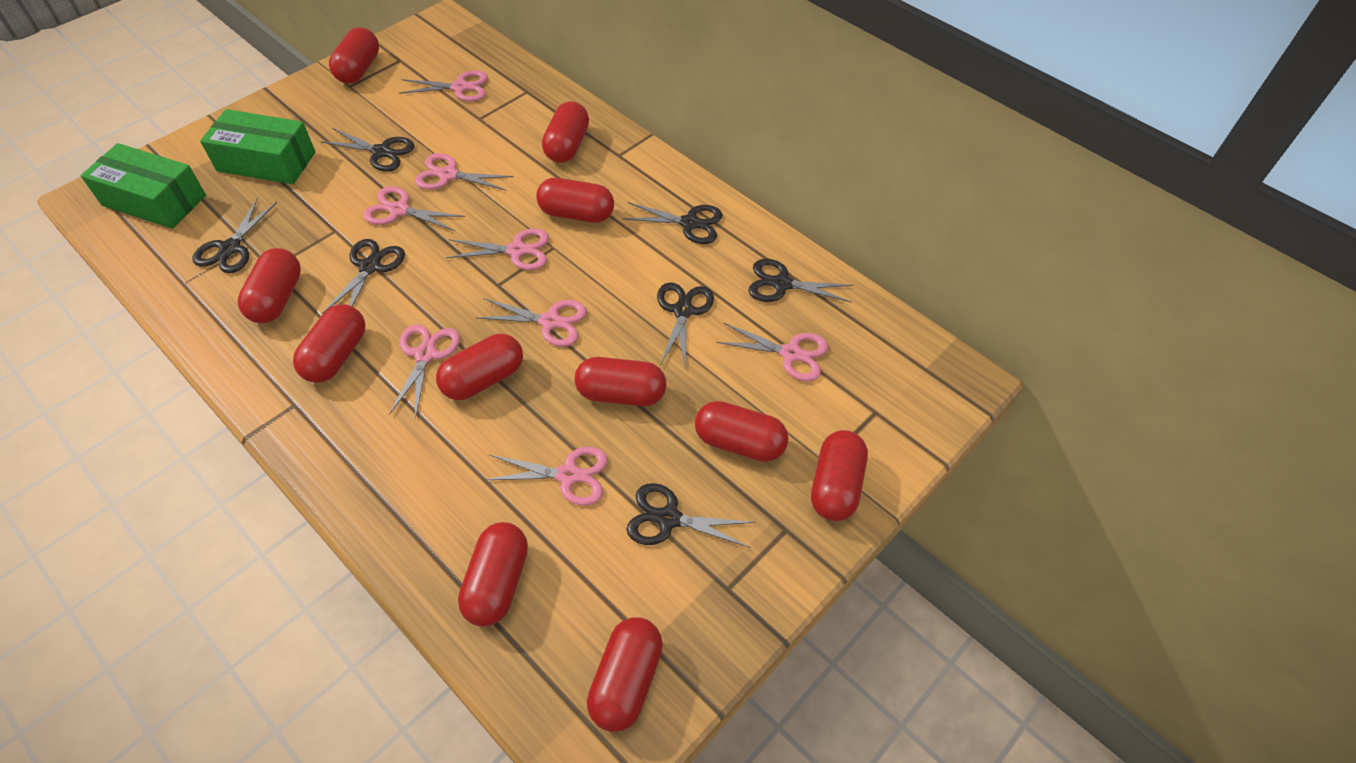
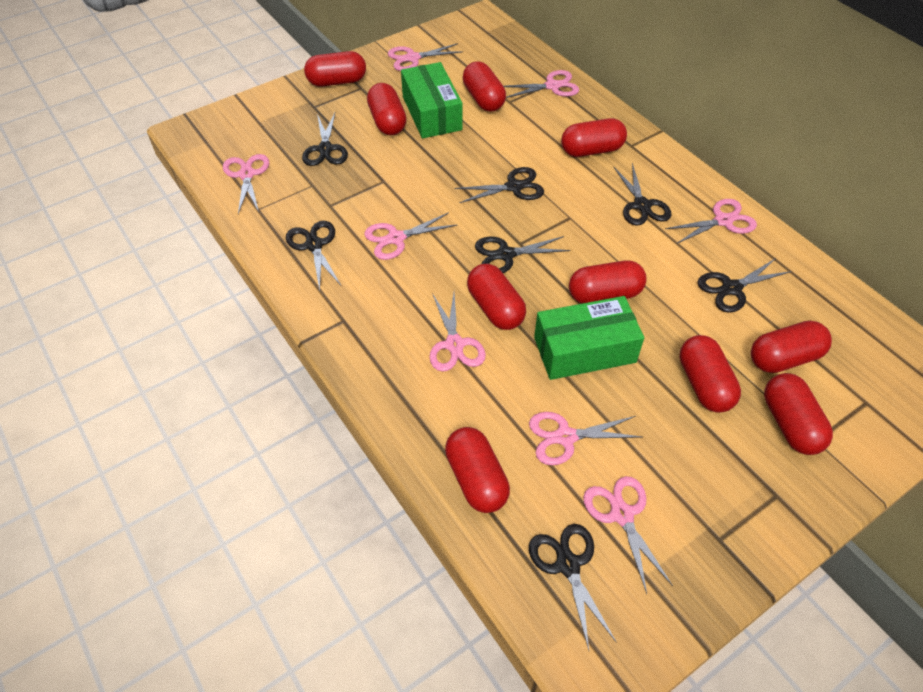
red capsule: 11 -> 10

